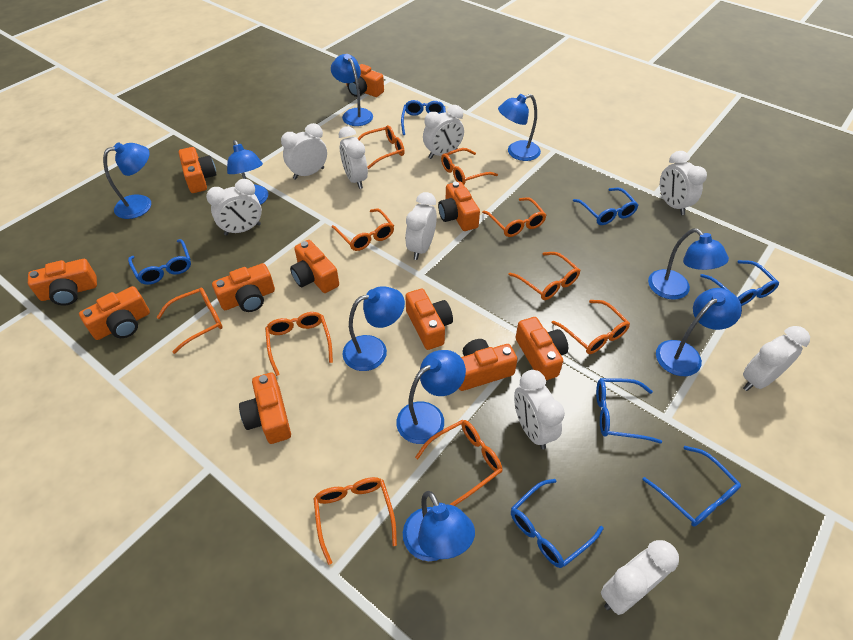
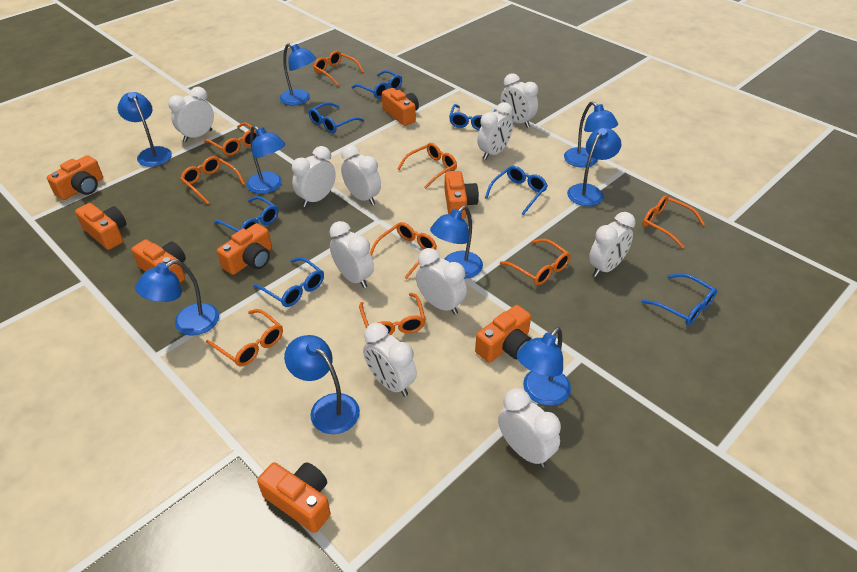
orange camera: 11 -> 8
orange glasses: 10 -> 9
white clock: 9 -> 10

